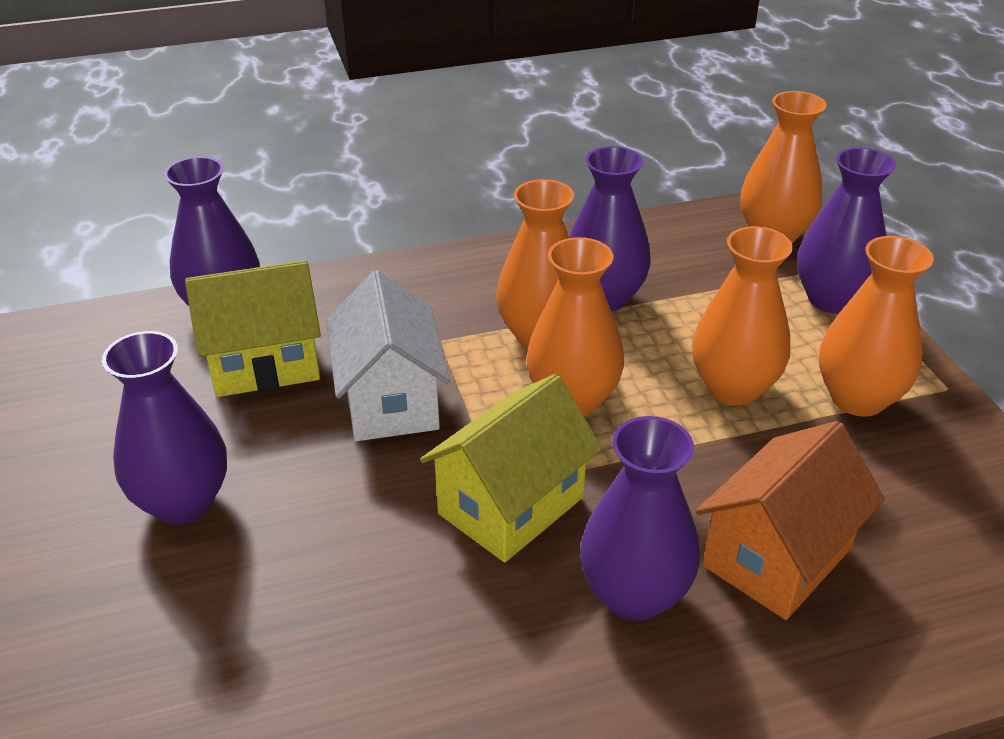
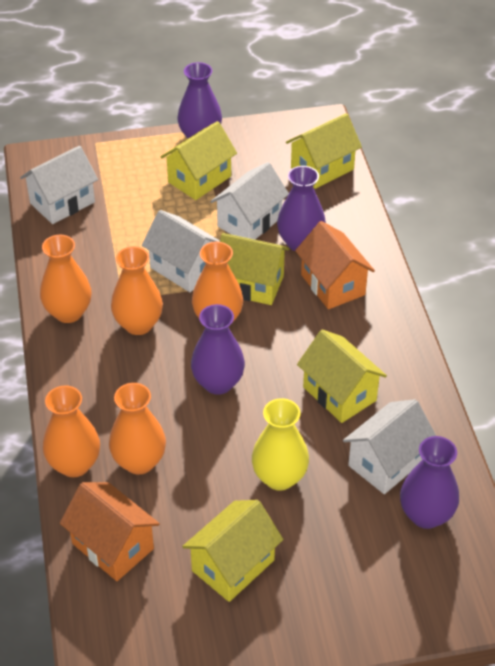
orange house: 1 -> 2
purple vase: 5 -> 4
white house: 1 -> 4
yellow house: 2 -> 5
yellow vase: 0 -> 1

